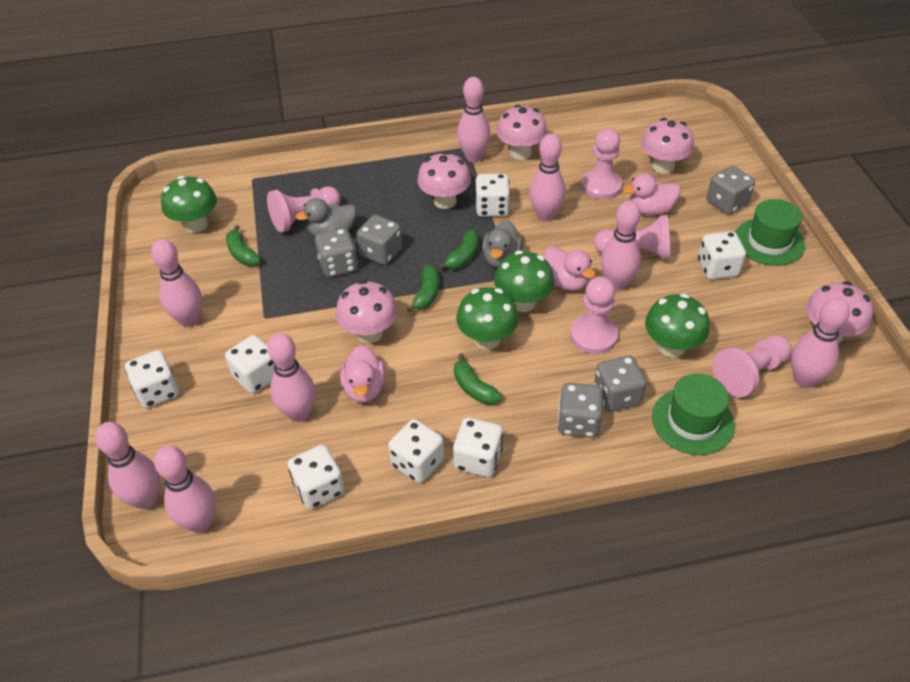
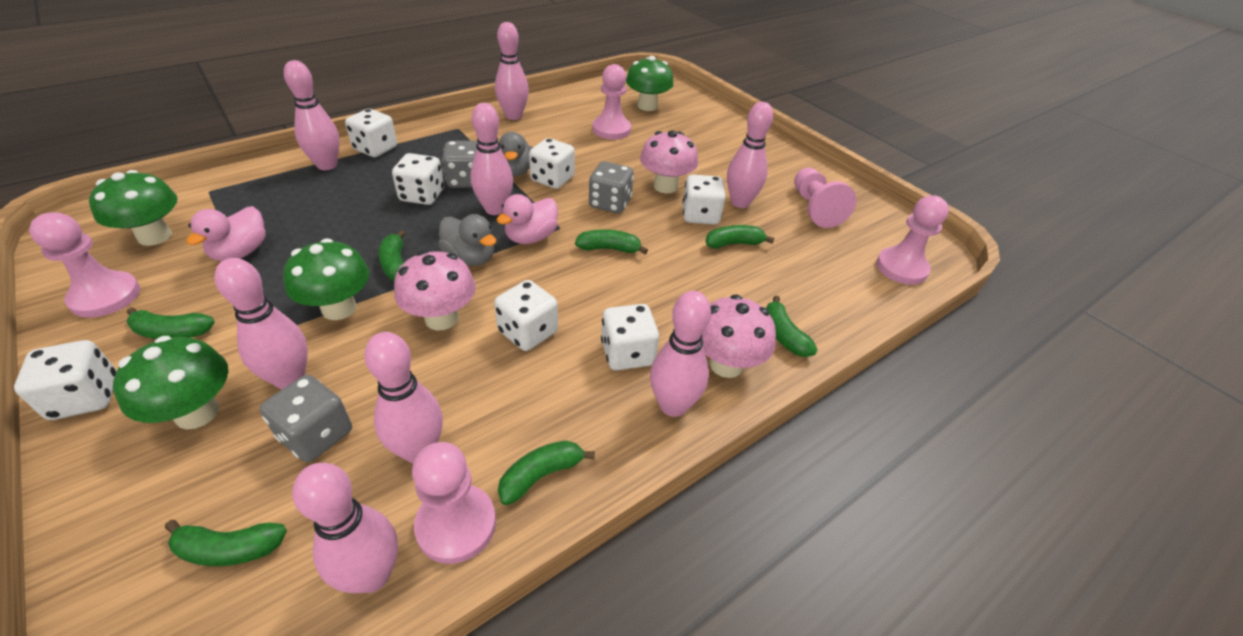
green banana: 4 -> 7
green hat: 2 -> 0
grey dice: 5 -> 3
pink duck: 3 -> 2
pink mushroom: 5 -> 3

